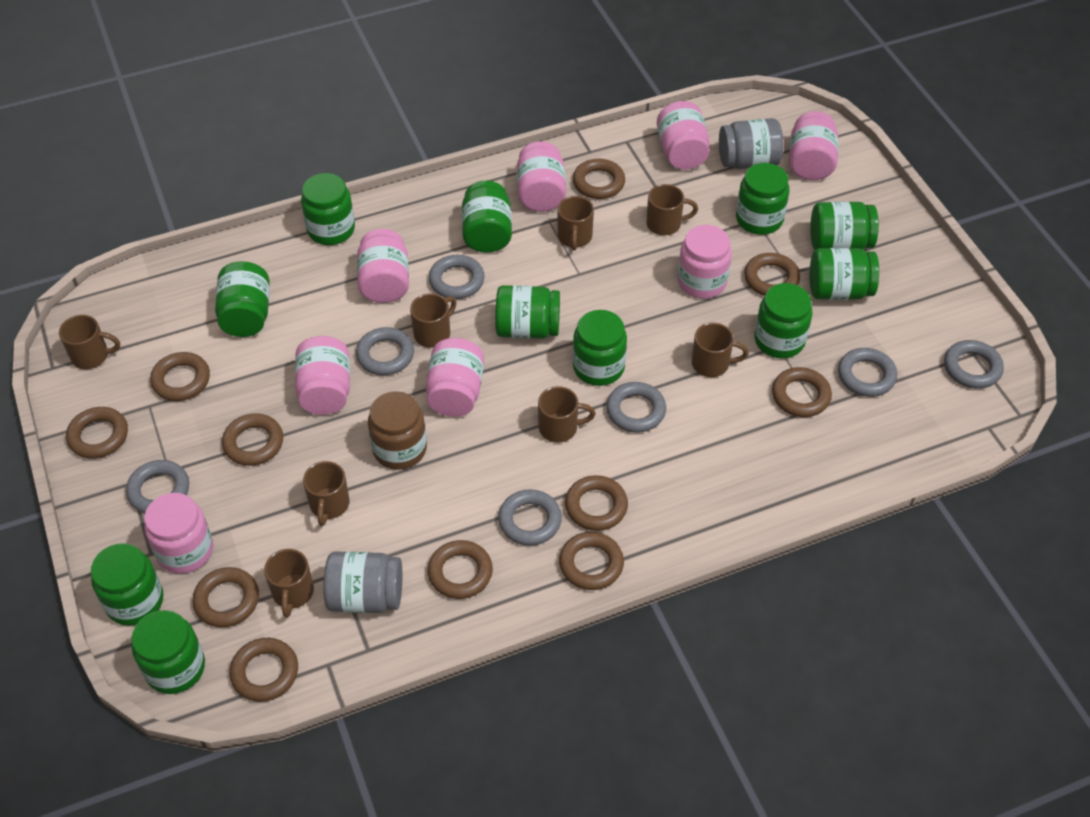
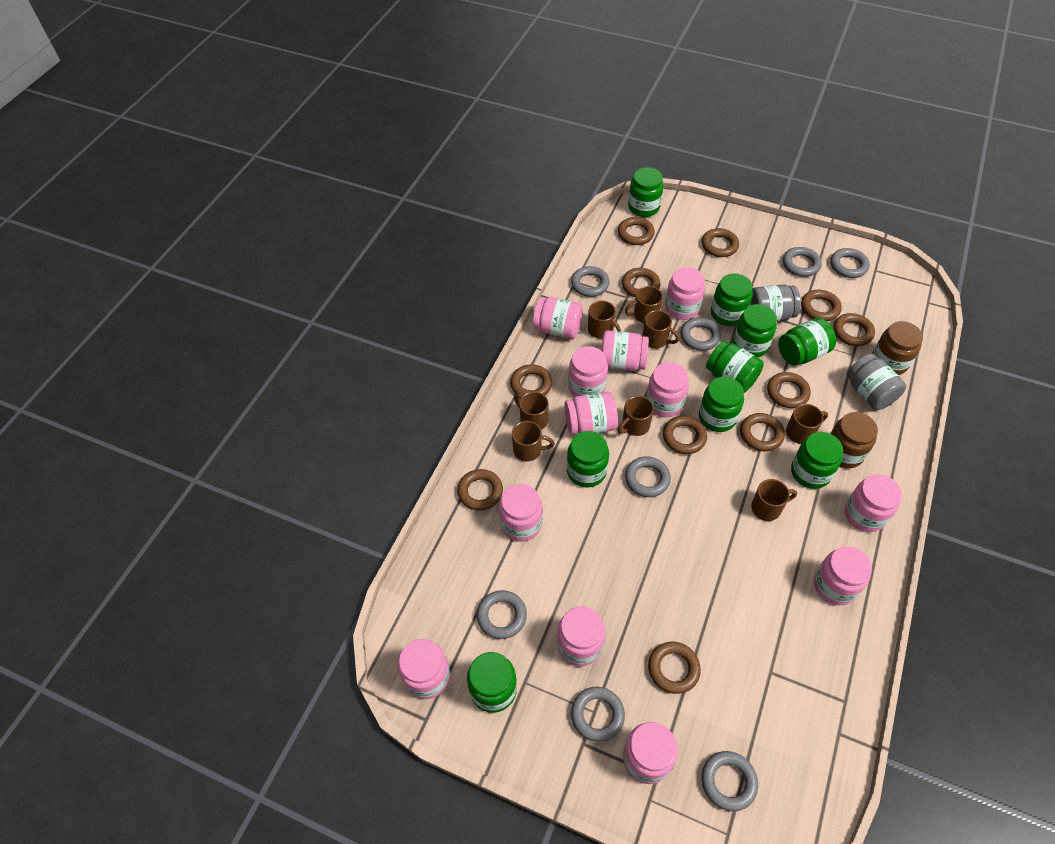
brown jar: 1 -> 2
green jar: 11 -> 9
grey ring: 7 -> 8
pink jar: 8 -> 12

